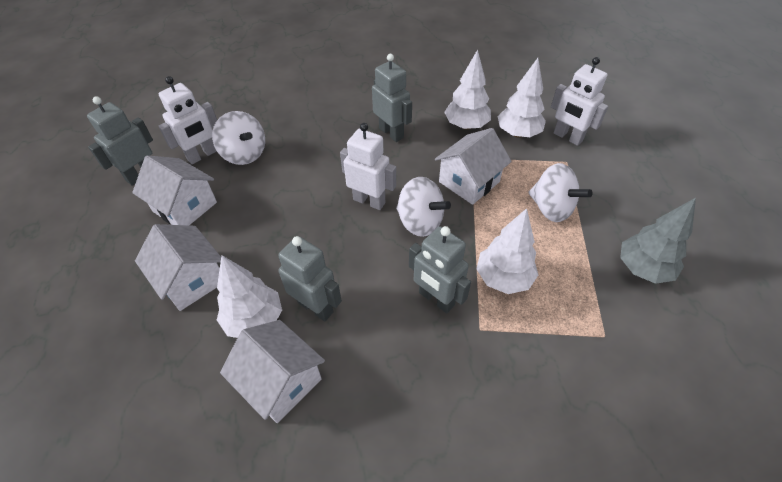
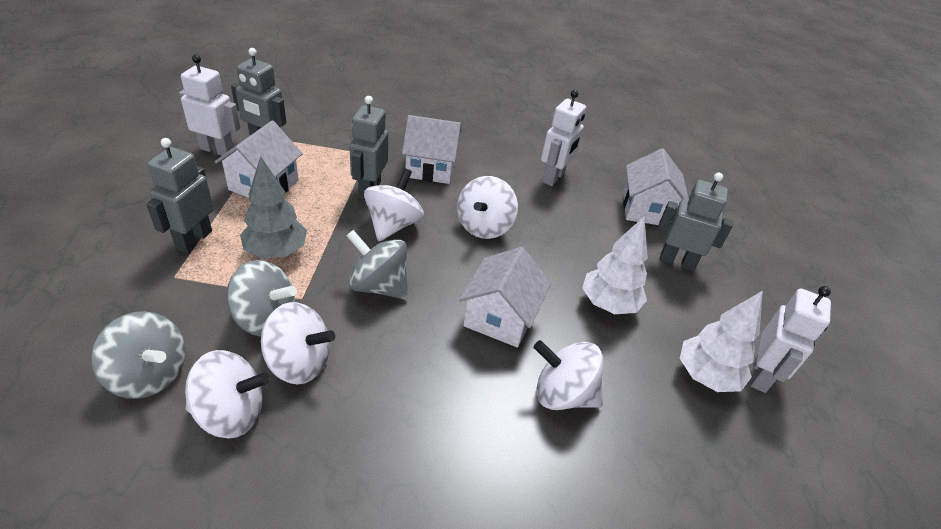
grey spinning top: 0 -> 3
white spinning top: 3 -> 5
white tree: 4 -> 2

